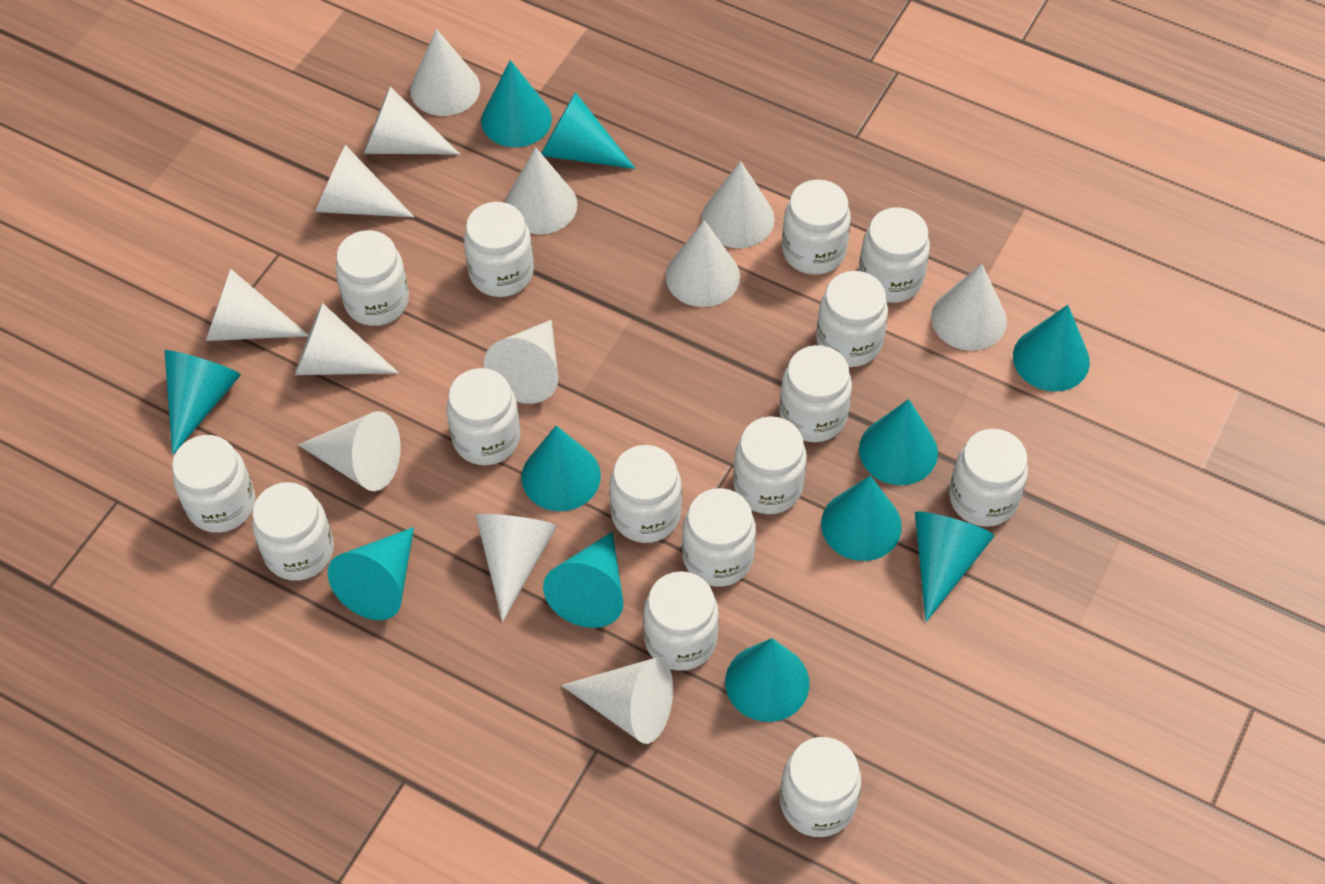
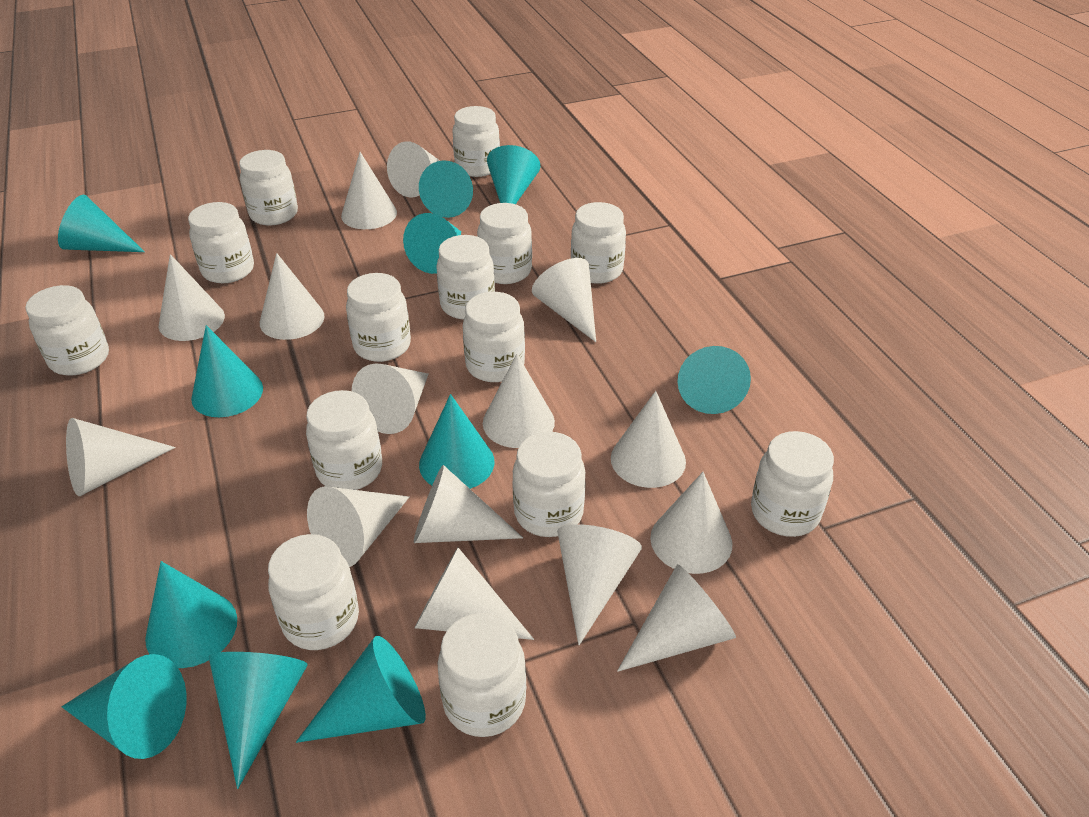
white cone: 13 -> 15
white jar: 15 -> 14

